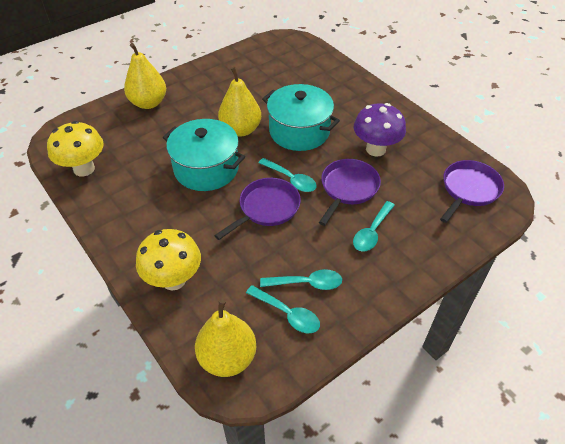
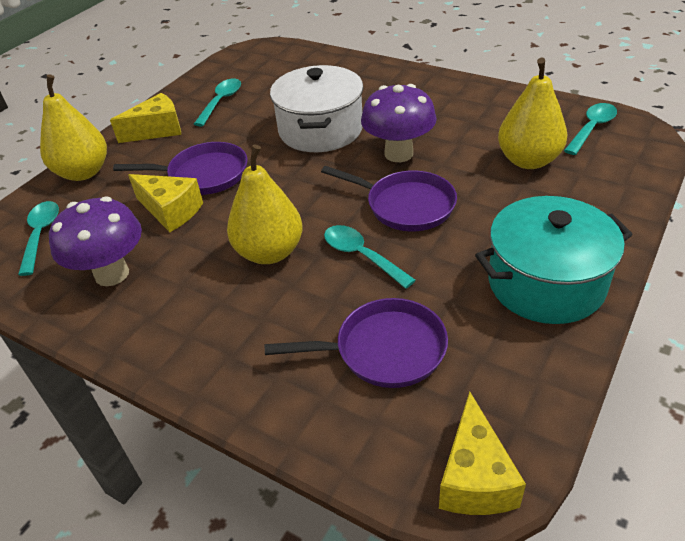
purple mushroom: 1 -> 2
turquoise pot: 2 -> 1
white pot: 0 -> 1
yellow cheese: 0 -> 3
yellow mushroom: 2 -> 0

